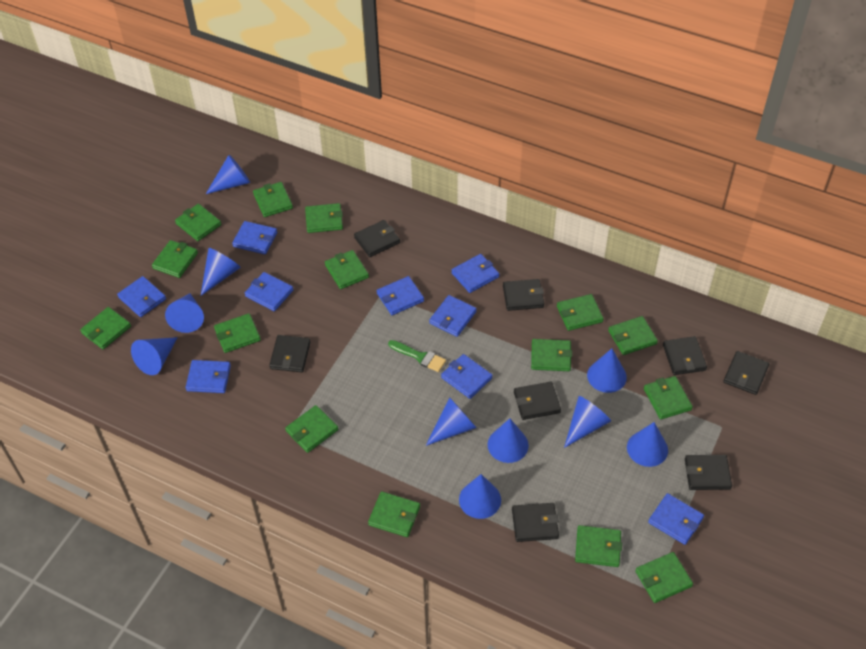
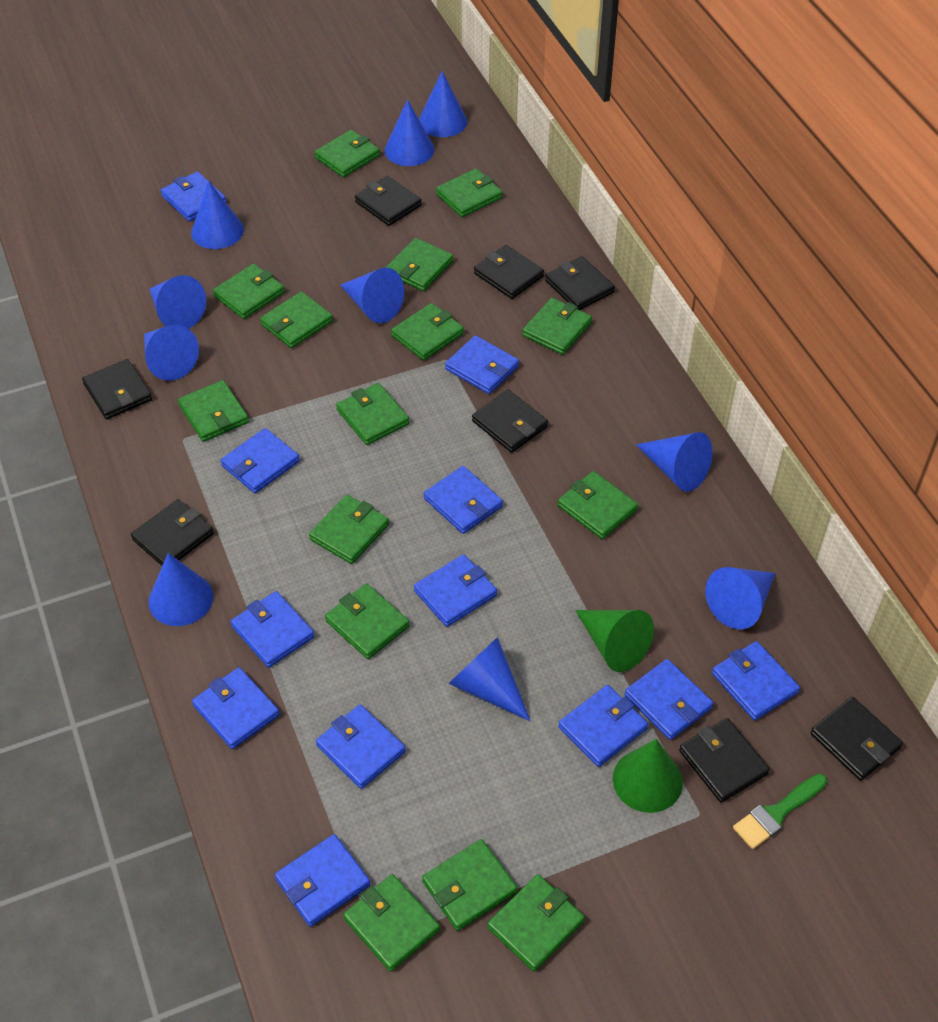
blue wallet: 9 -> 12
green cone: 0 -> 2

